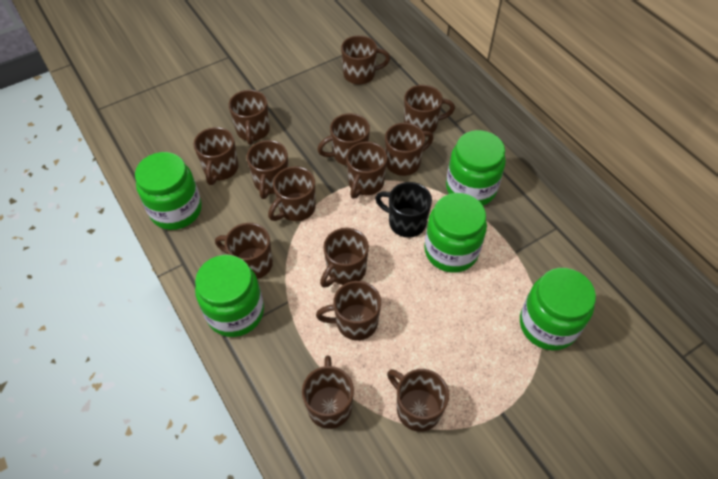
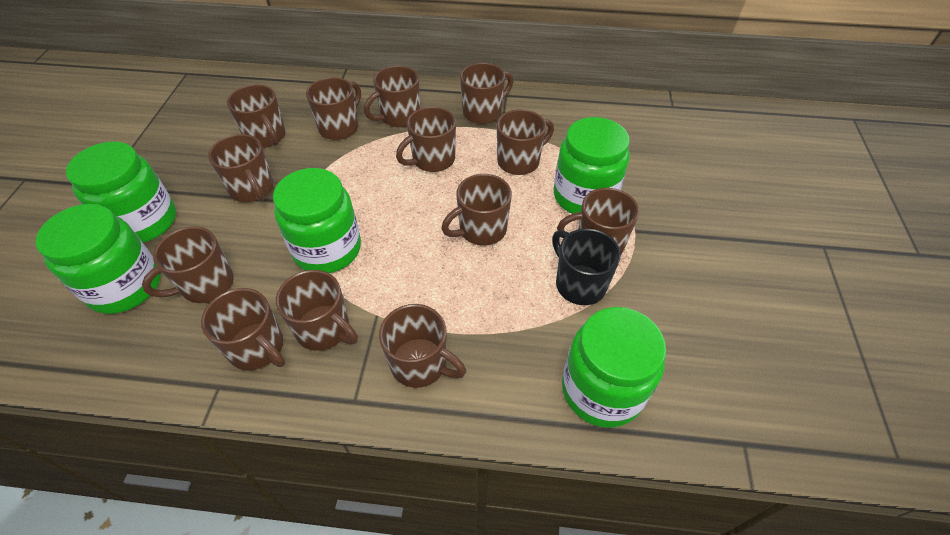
brown mug: 14 -> 13

